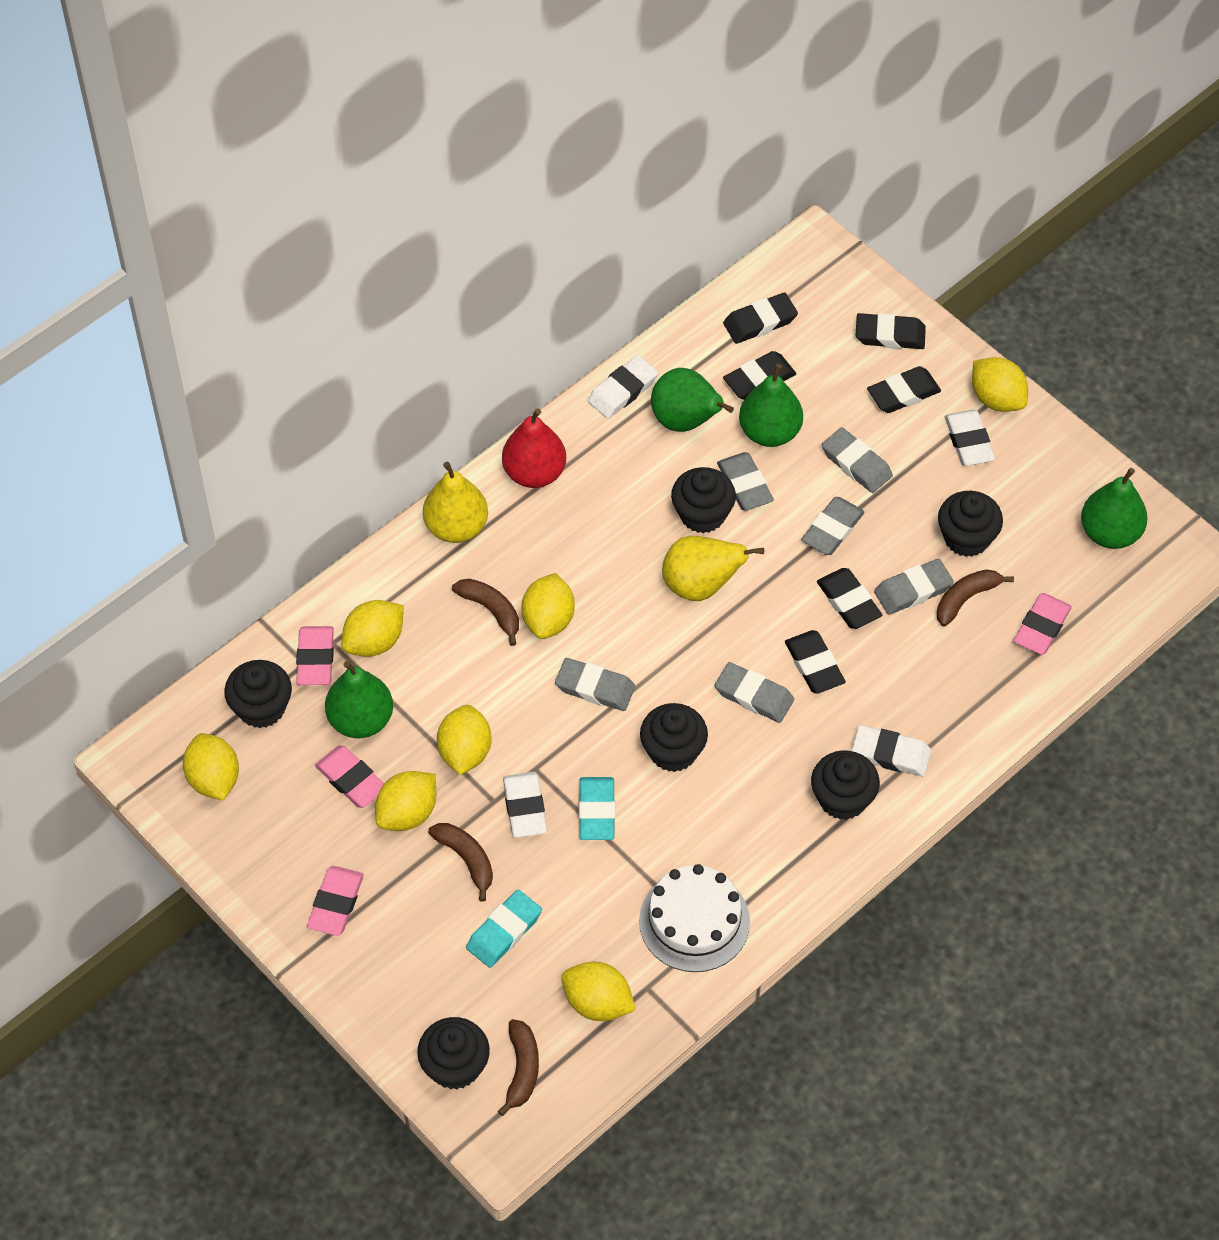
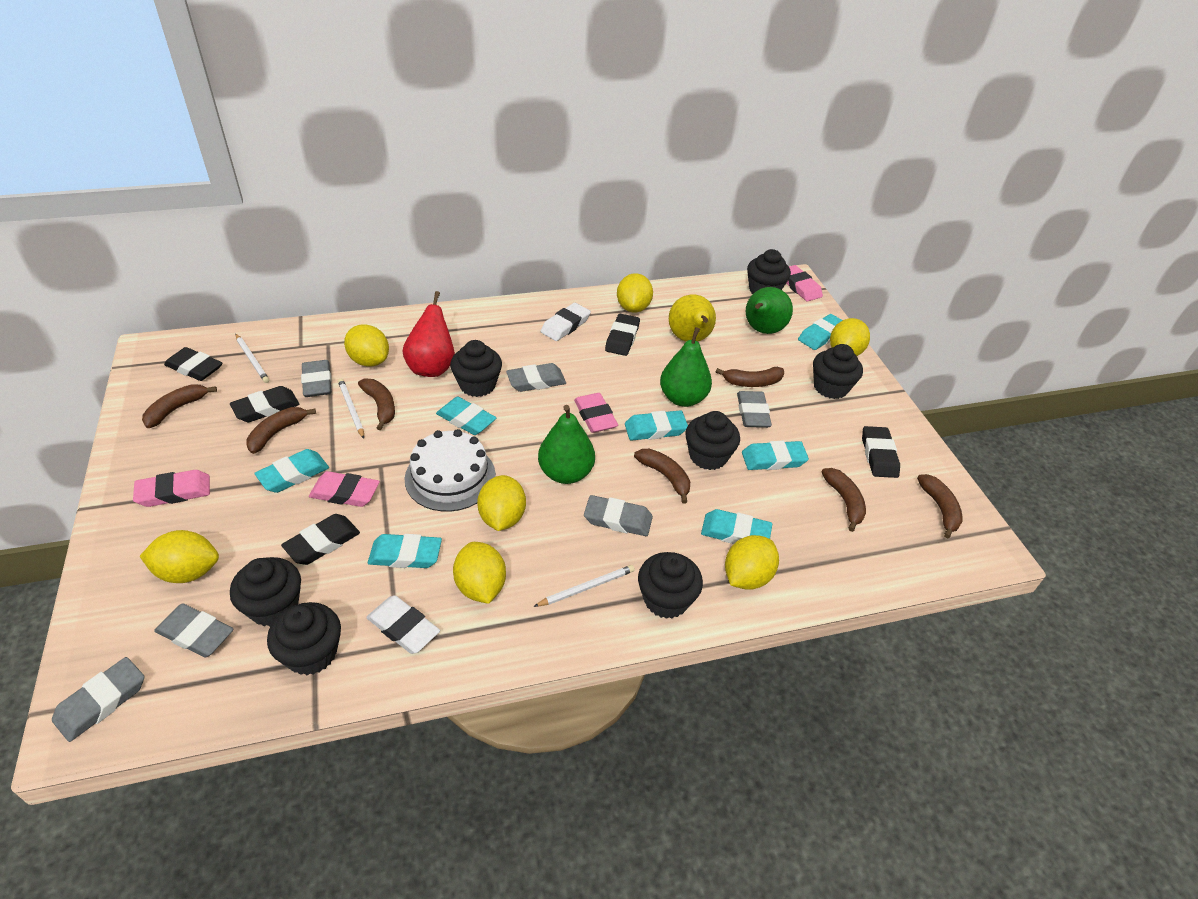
black cupcake: 6 -> 7
black eraser: 6 -> 5
brown banana: 4 -> 7
green pear: 4 -> 3
turquoise eraser: 2 -> 7
white eraser: 4 -> 2
white pencil: 0 -> 3
yellow pear: 2 -> 1

